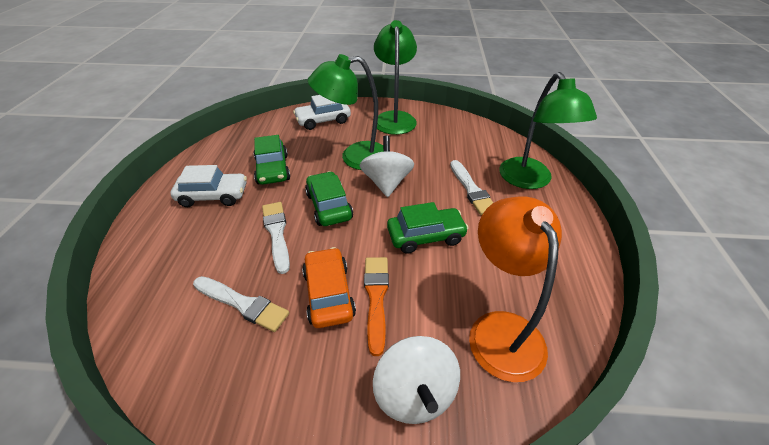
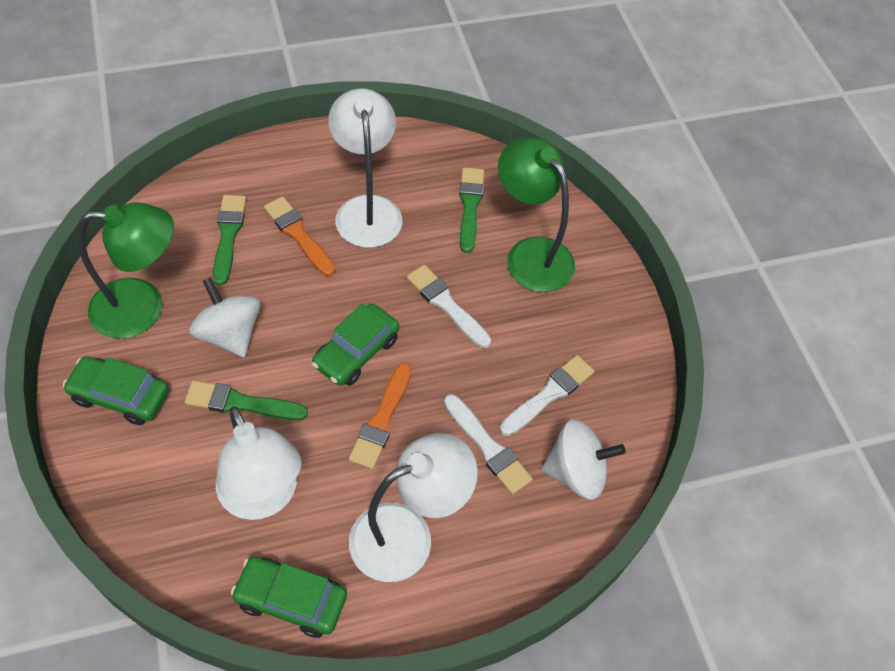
green brush: 0 -> 3
green lamp: 3 -> 2
orange brush: 1 -> 2
orange car: 1 -> 0
orange lamp: 1 -> 0
white car: 2 -> 0
white lamp: 0 -> 3

